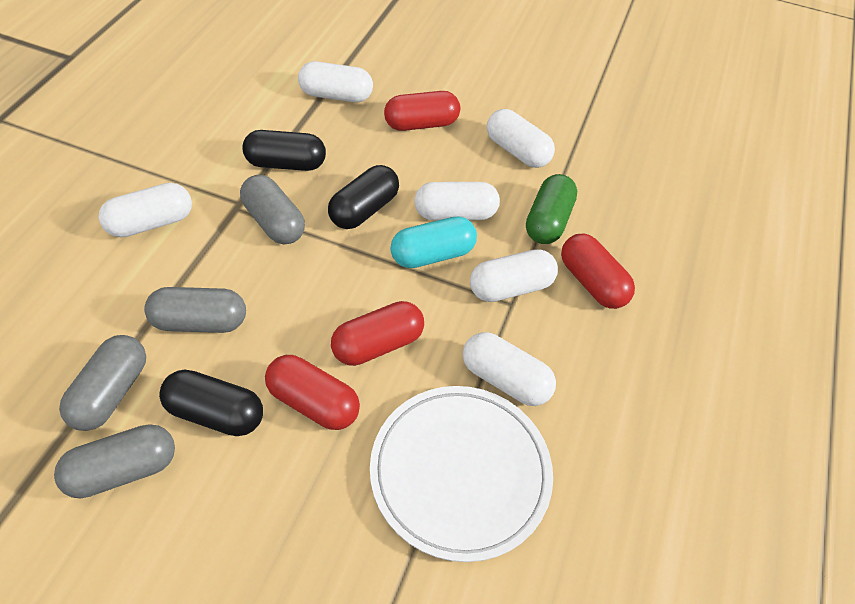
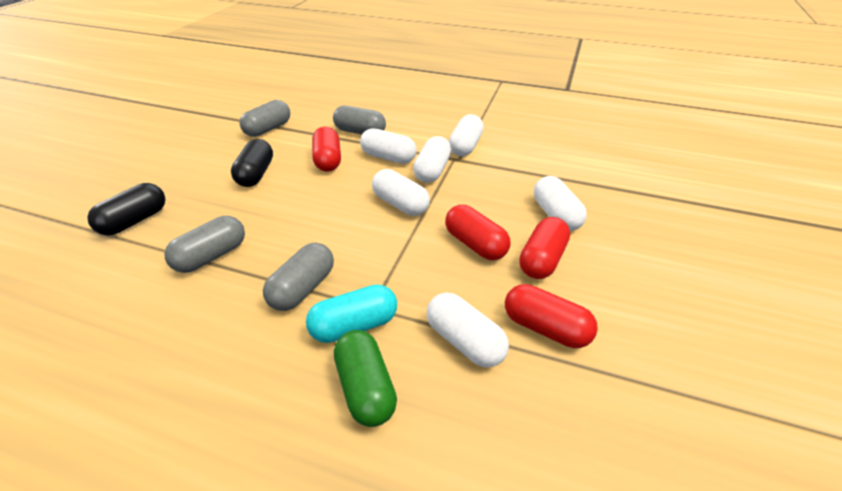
black capsule: 3 -> 2
white plate: 1 -> 0

